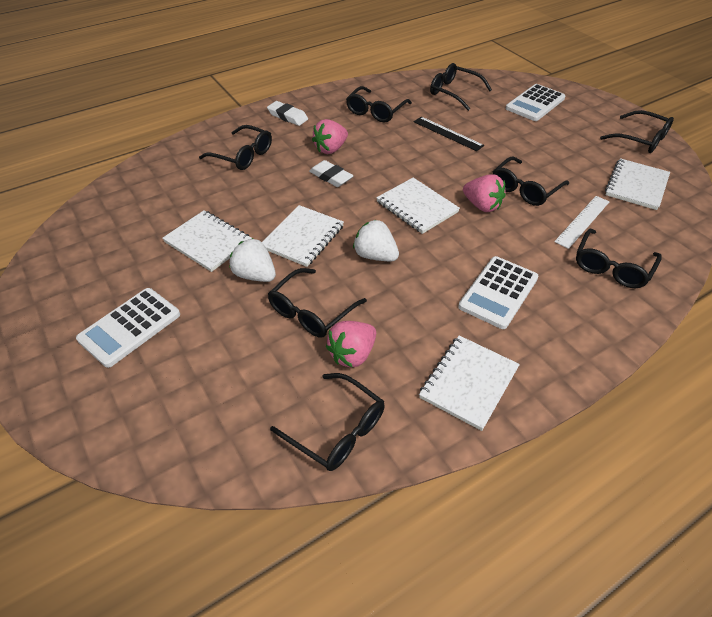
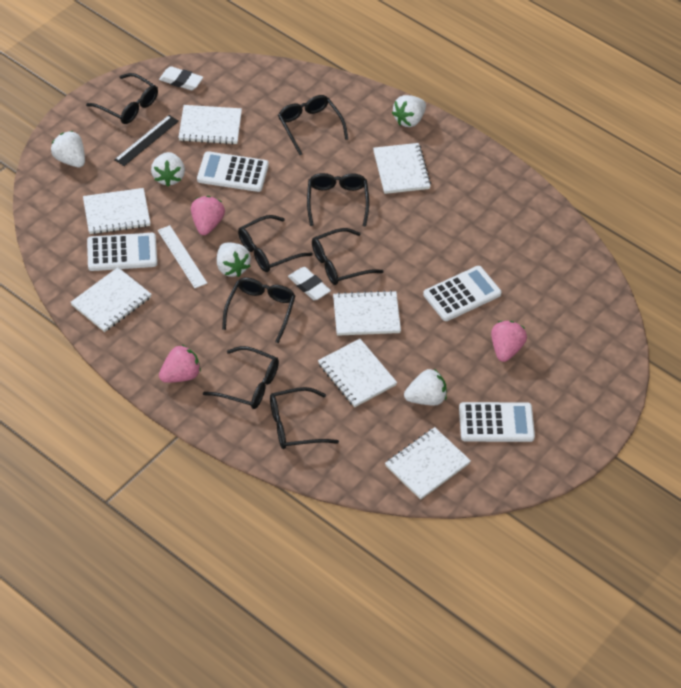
white calculator: 3 -> 4
white notebook: 5 -> 7
white strawberry: 2 -> 5

